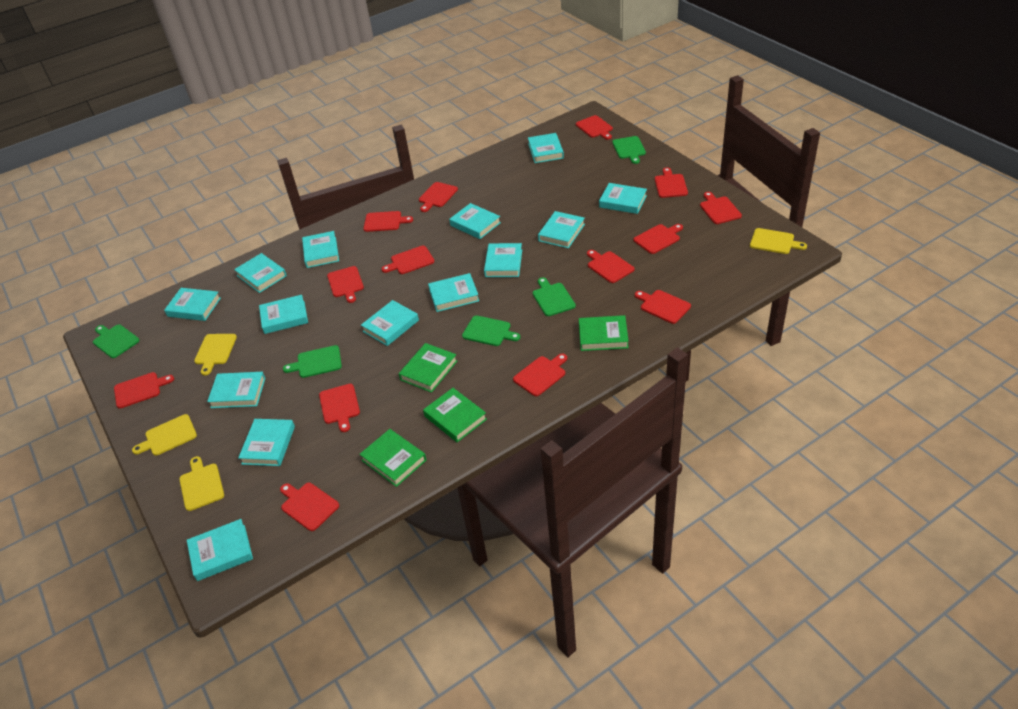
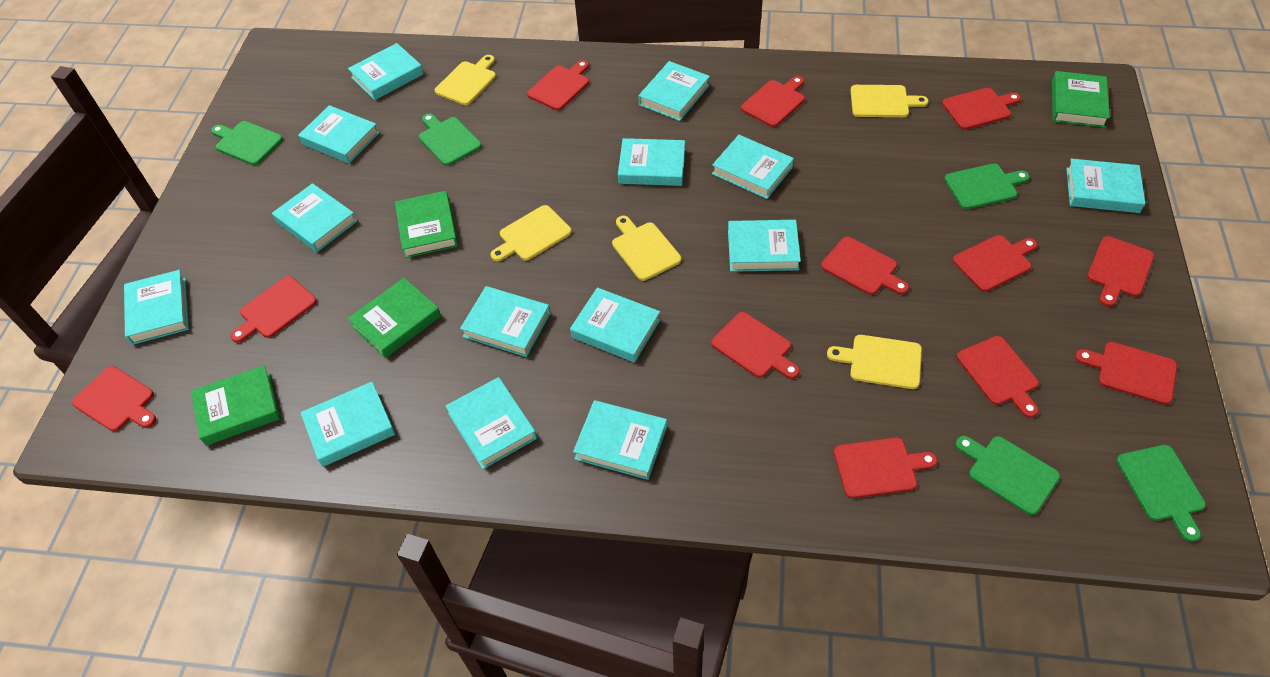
red cutting board: 14 -> 12
yellow cutting board: 4 -> 5

